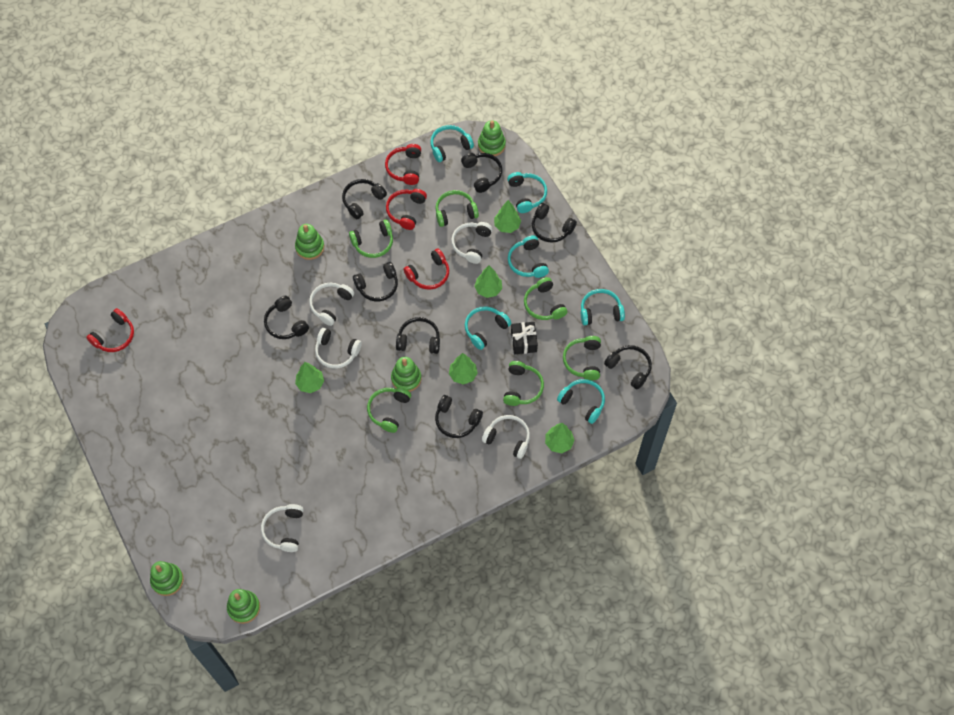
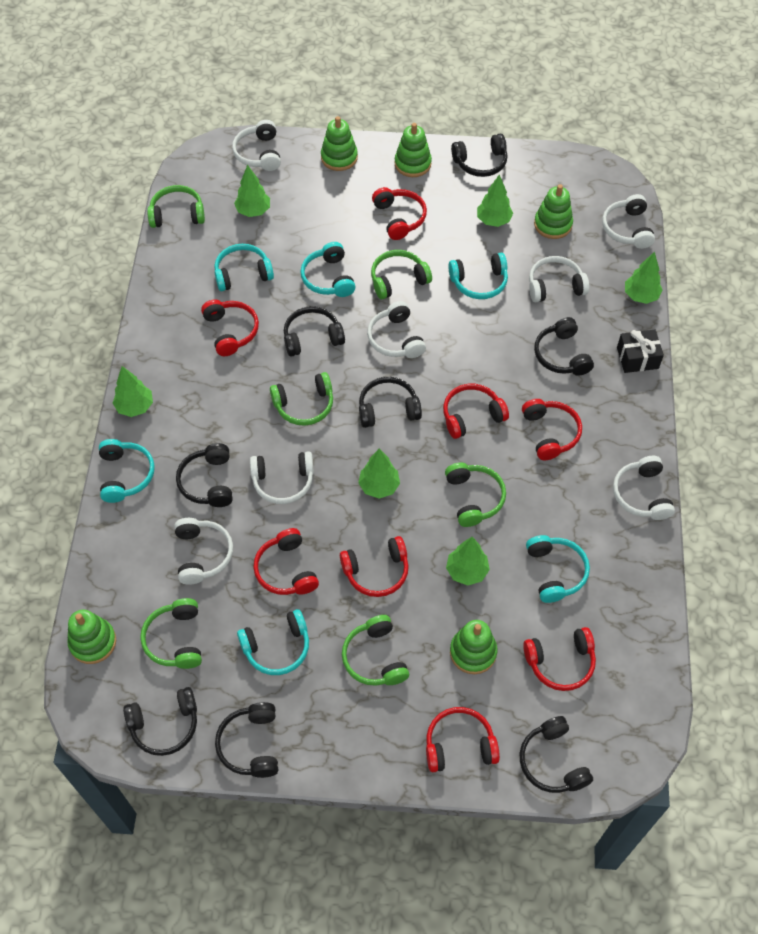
green tree: 5 -> 6
red headphones: 4 -> 8
white headphones: 5 -> 7

